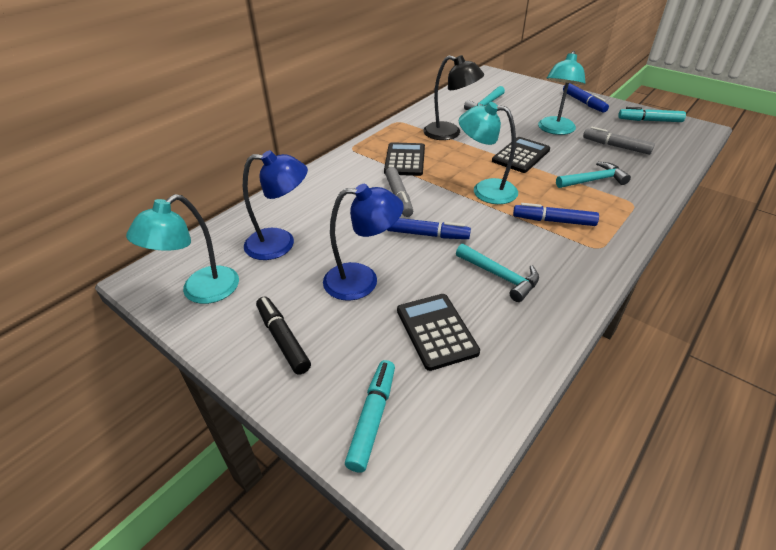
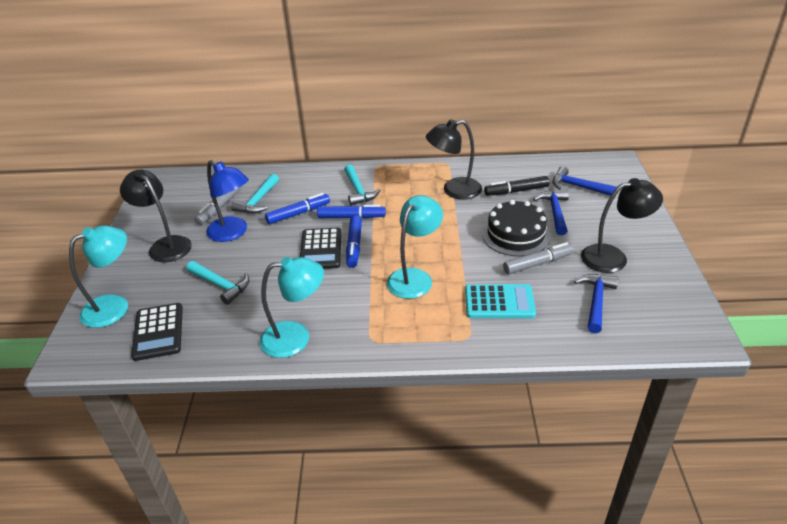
black cake: 0 -> 1
black calculator: 3 -> 2
black lamp: 1 -> 3
blue hammer: 0 -> 3
blue lamp: 2 -> 1
turquoise calculator: 0 -> 1
turquoise marker: 2 -> 0

